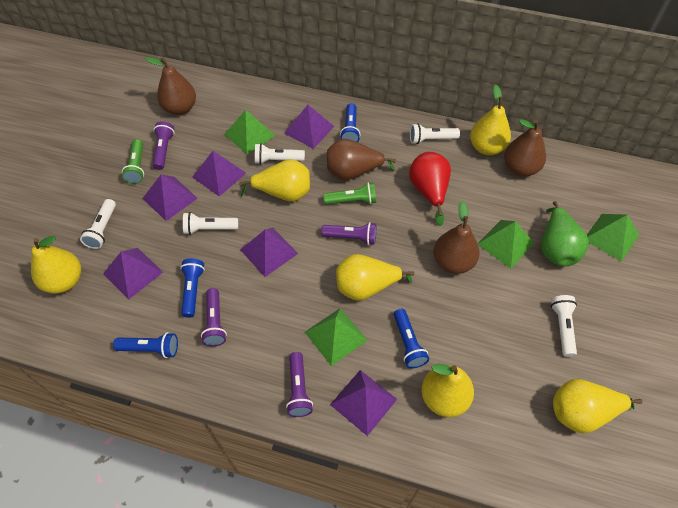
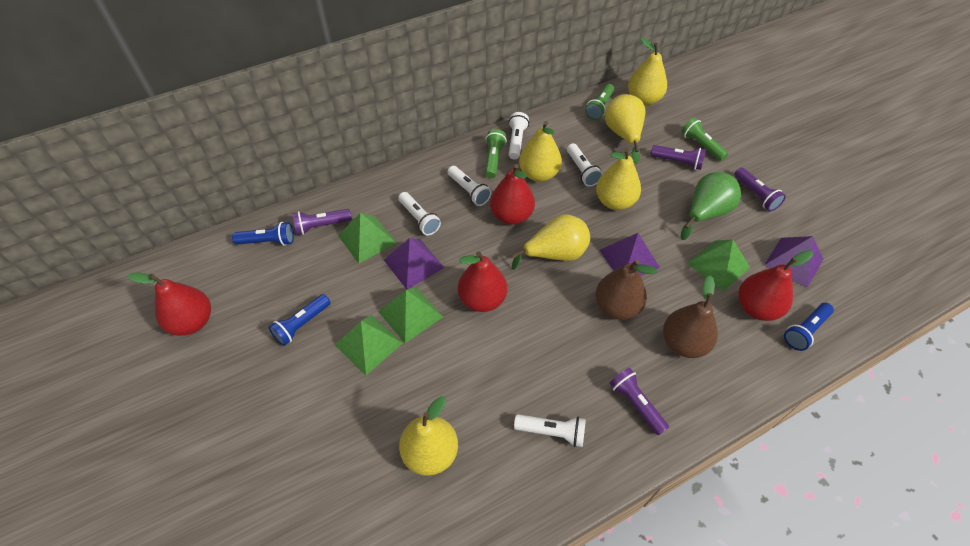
blue flashlight: 4 -> 3
brown pear: 4 -> 2
green flashlight: 2 -> 3
purple pyramid: 6 -> 3
red pear: 1 -> 4

